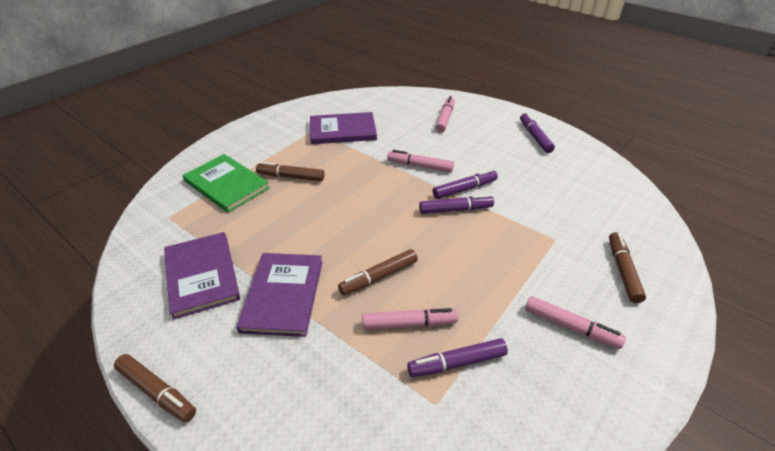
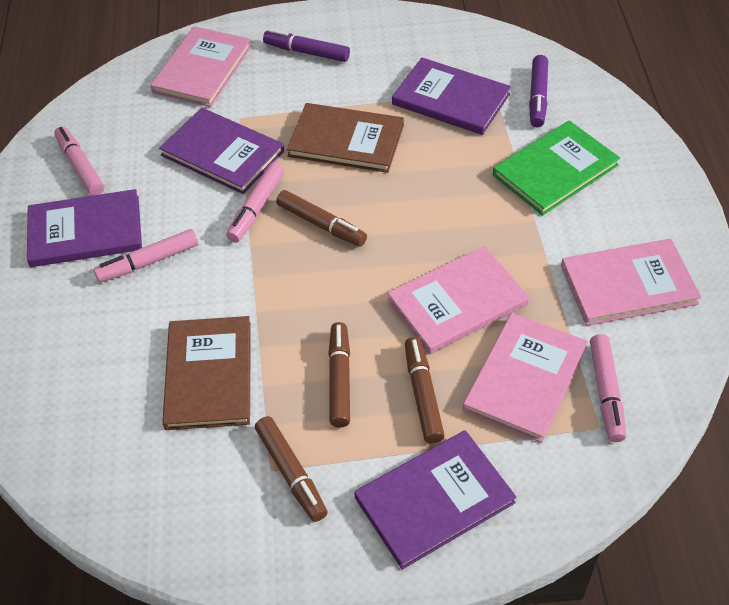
brown book: 0 -> 2
pink book: 0 -> 4
purple book: 3 -> 4
purple marker: 4 -> 2

